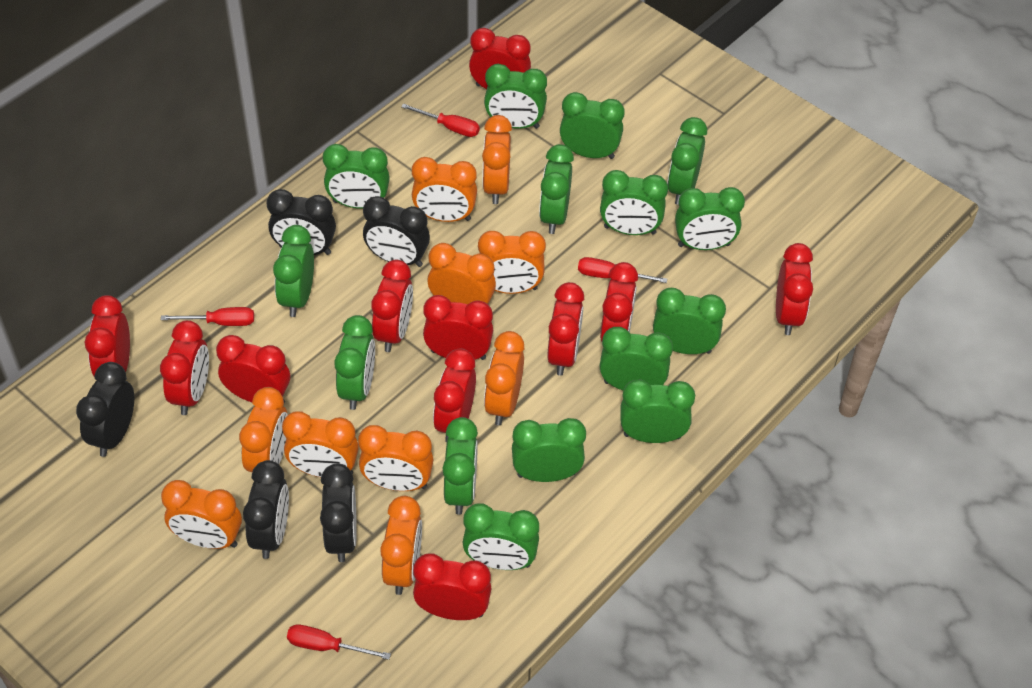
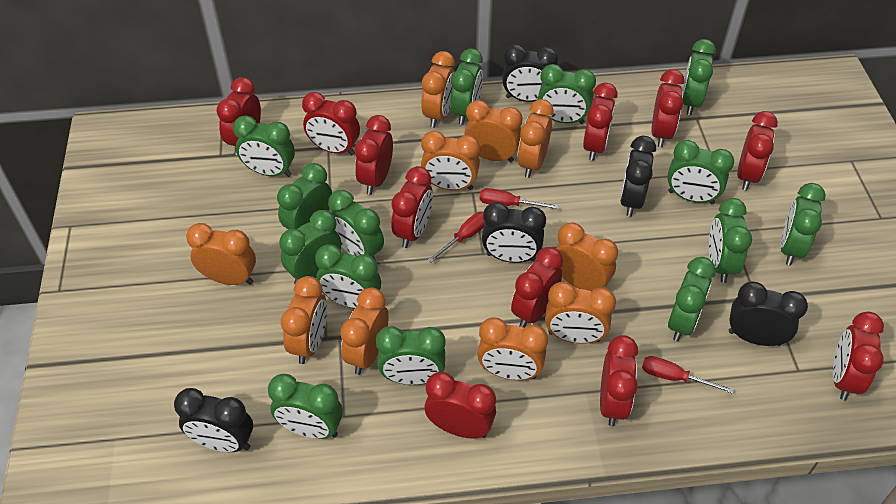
green clock: 15 -> 14
red screwdriver: 4 -> 3

